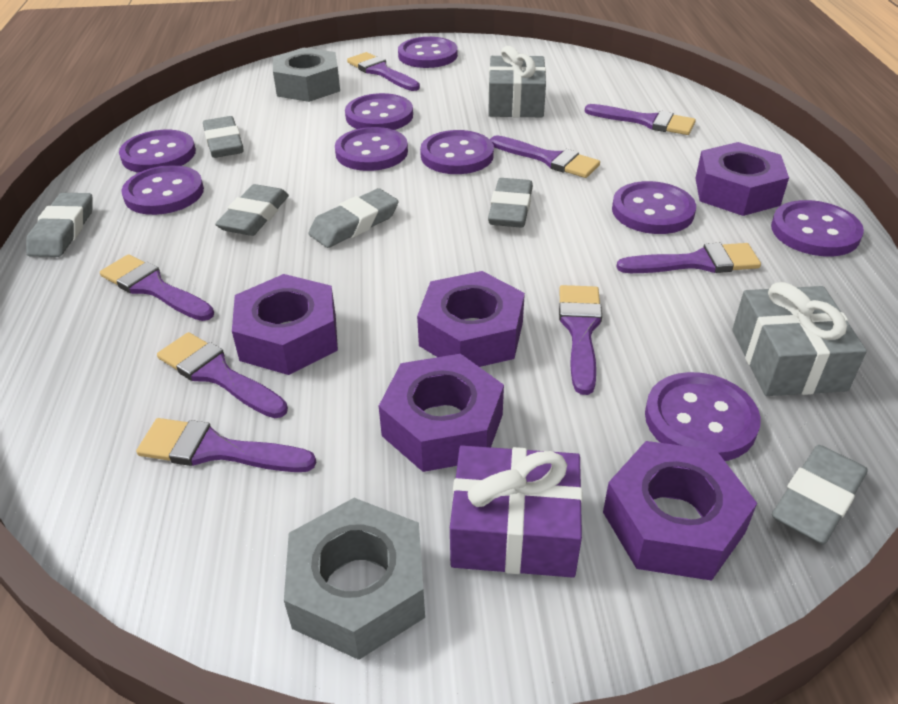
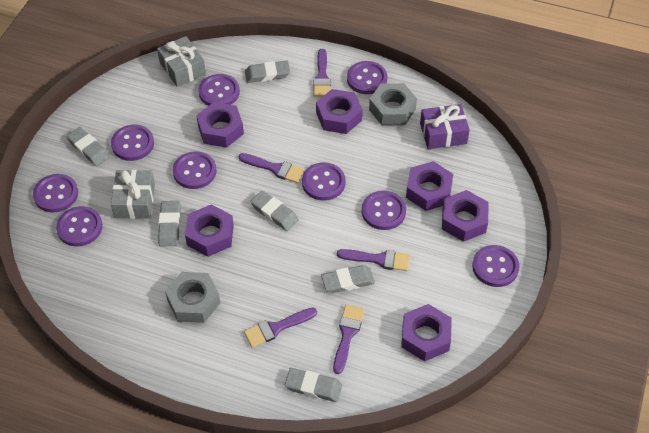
purple brush: 8 -> 5
purple nut: 5 -> 6

